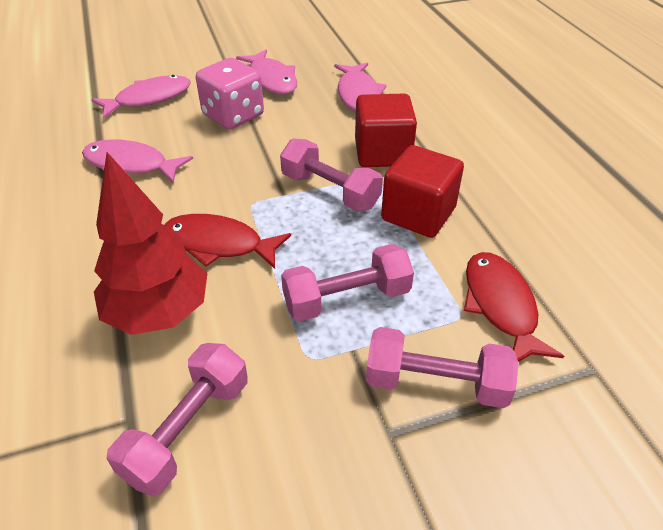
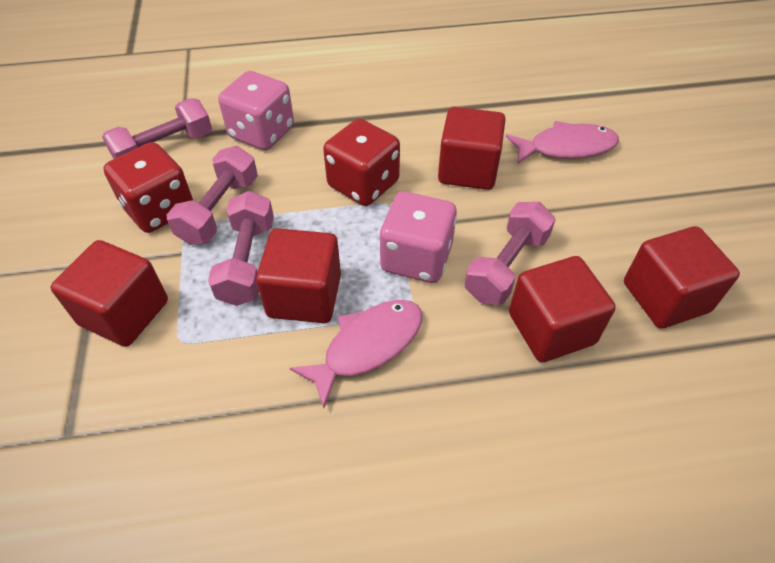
pink dice: 1 -> 2
pink fish: 4 -> 2
red cube: 2 -> 5
red dice: 0 -> 2
red fish: 2 -> 0
red tree: 1 -> 0

